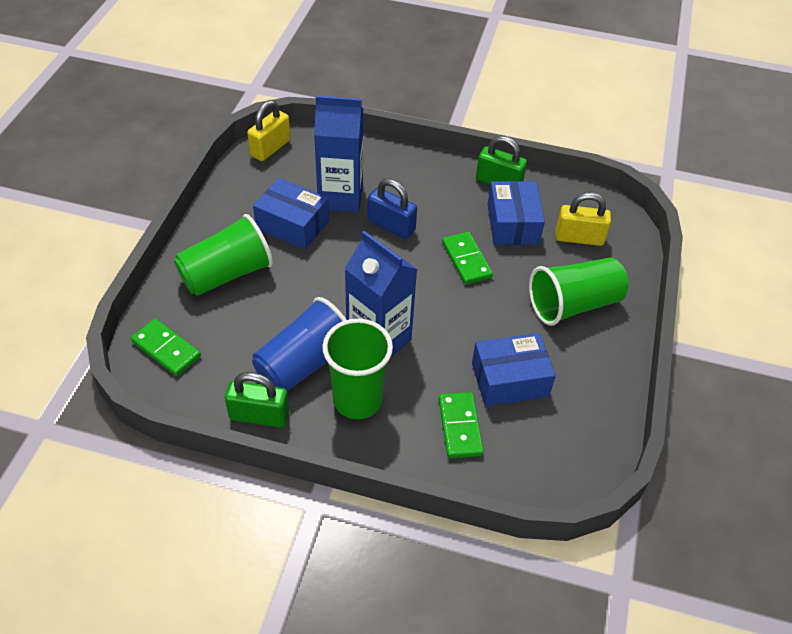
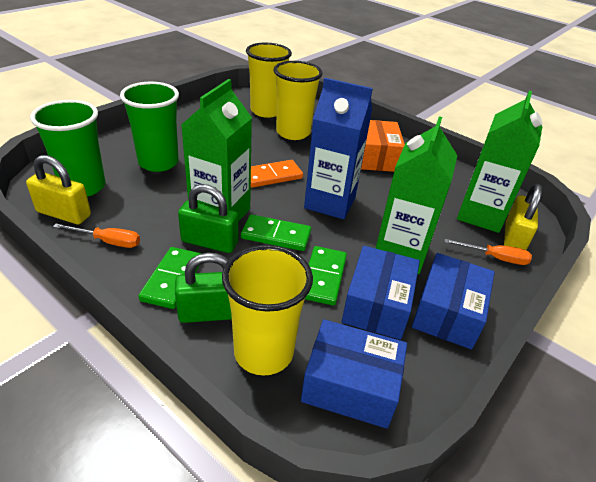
blue carton: 2 -> 1
blue cup: 1 -> 0
blue padlock: 1 -> 0
green carton: 0 -> 3
green cup: 3 -> 2
orange box: 0 -> 1
orange domino: 0 -> 1
orange screwdriver: 0 -> 2
yellow cup: 0 -> 3

